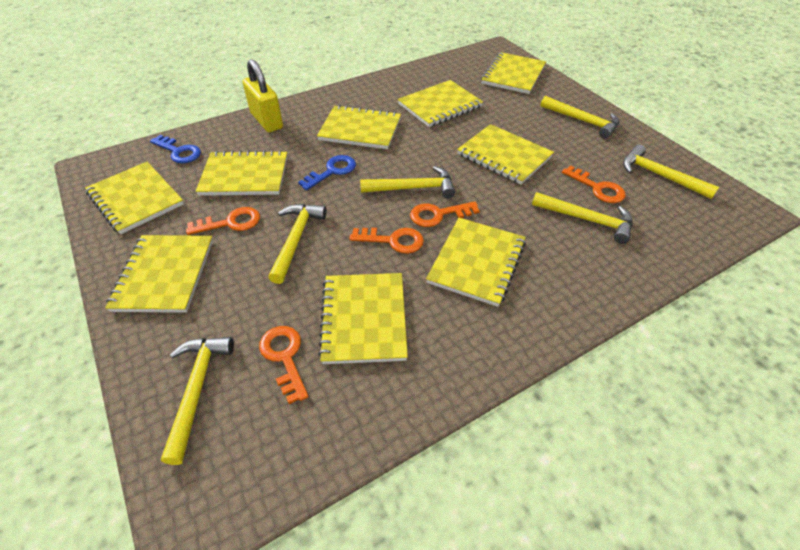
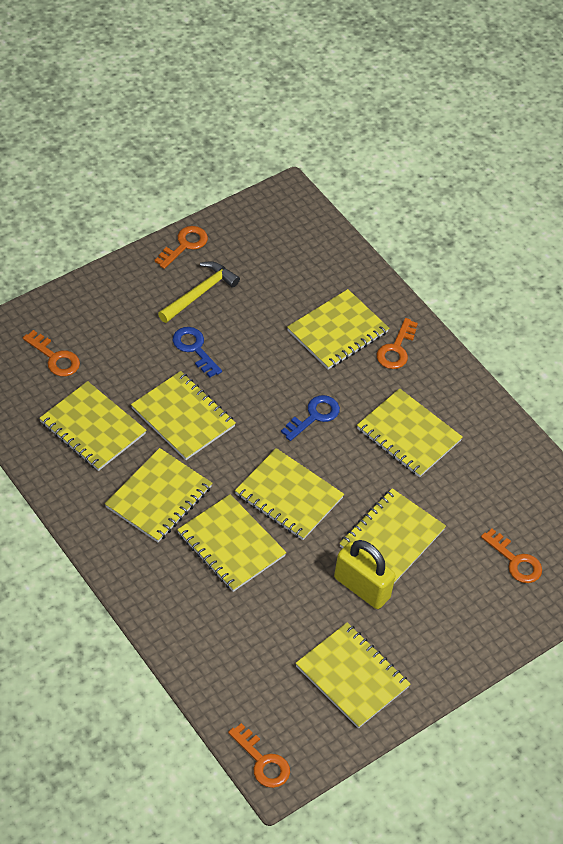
yellow hammer: 6 -> 1

